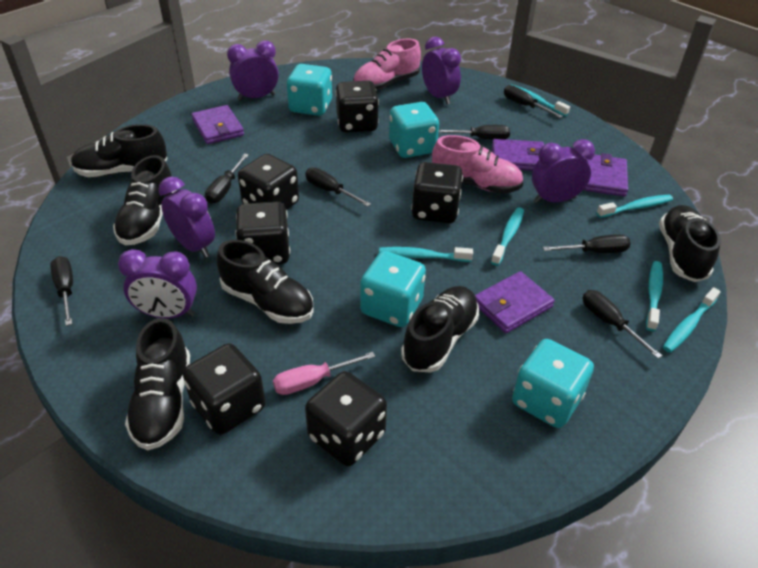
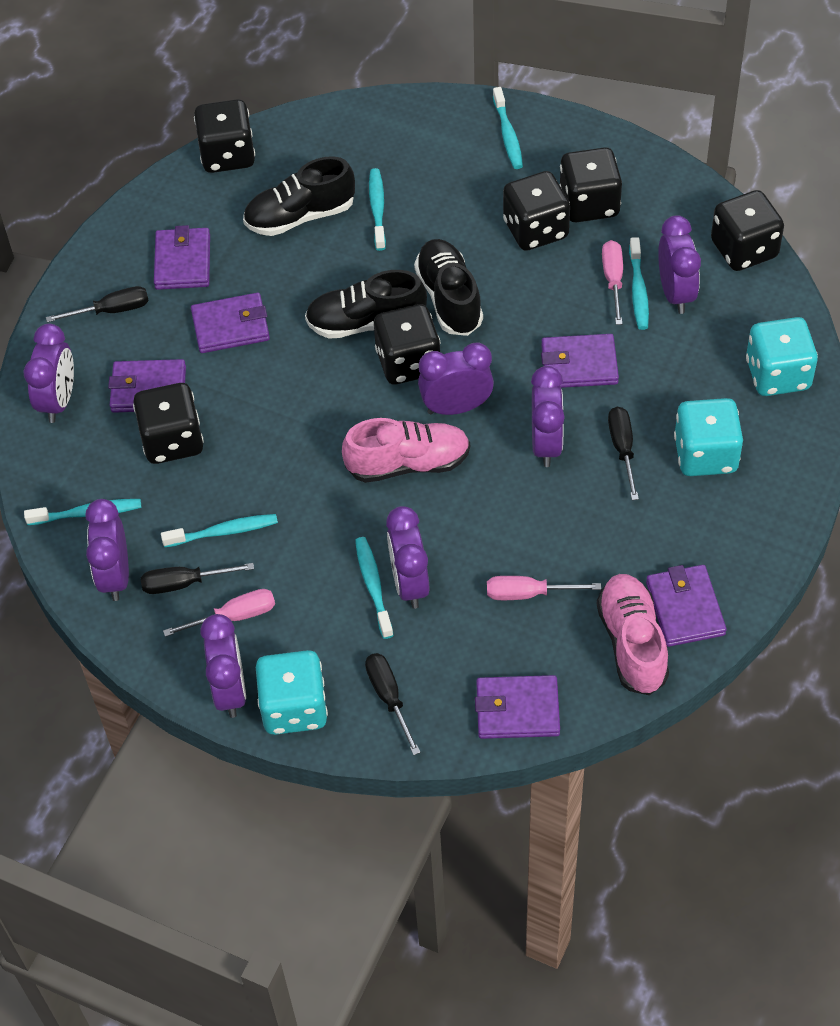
black screwdriver: 7 -> 4
black shoe: 6 -> 3
pink screwdriver: 1 -> 3
purple clock: 5 -> 7
purple wallet: 4 -> 6
turquoise dice: 4 -> 3

